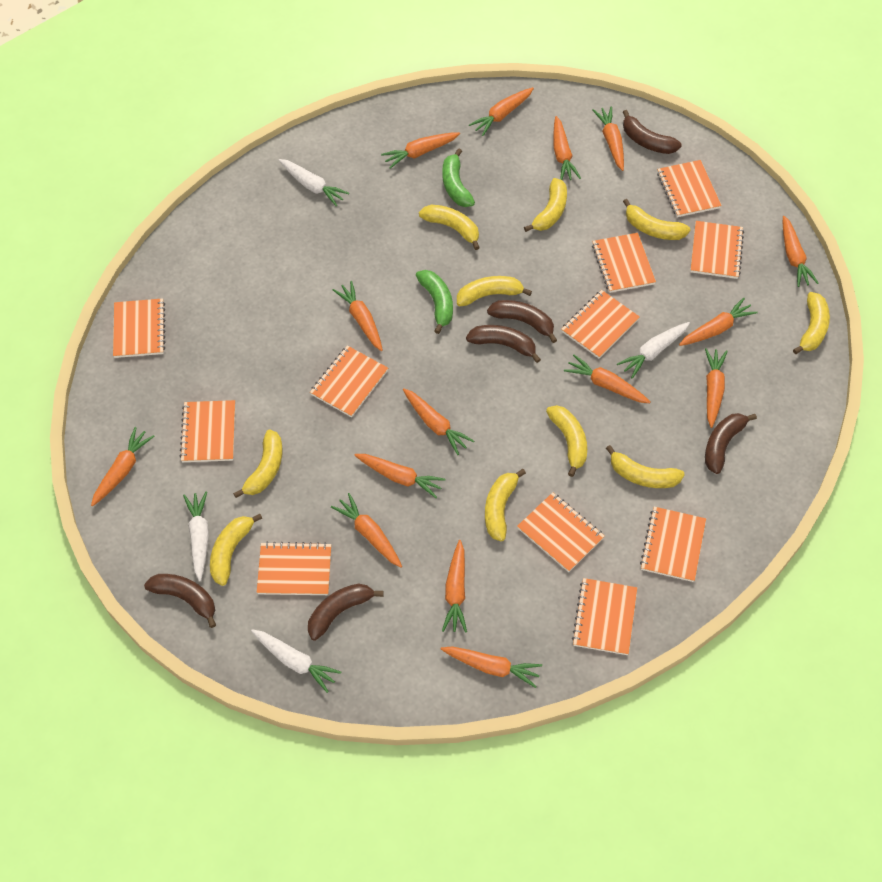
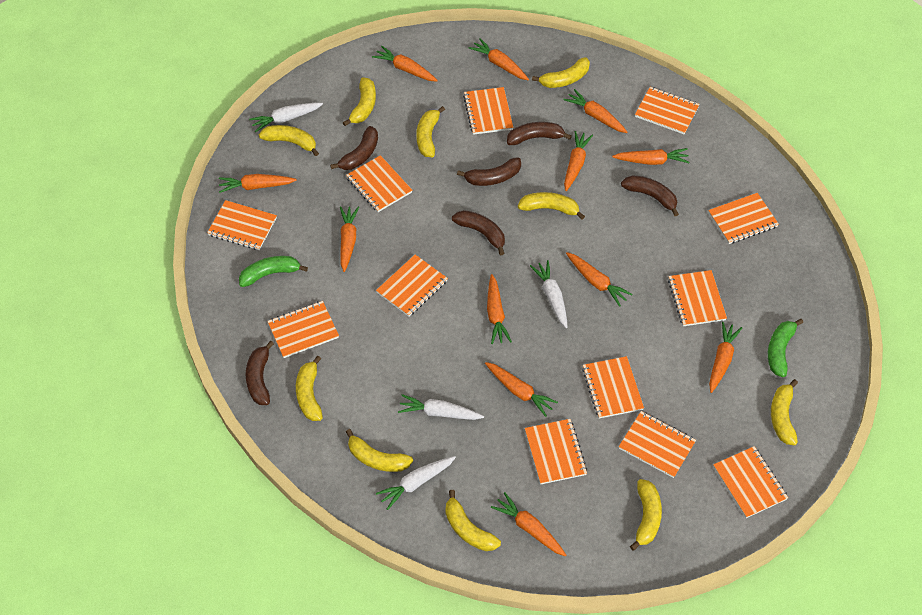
orange carrot: 15 -> 12
orange notebook: 11 -> 12

